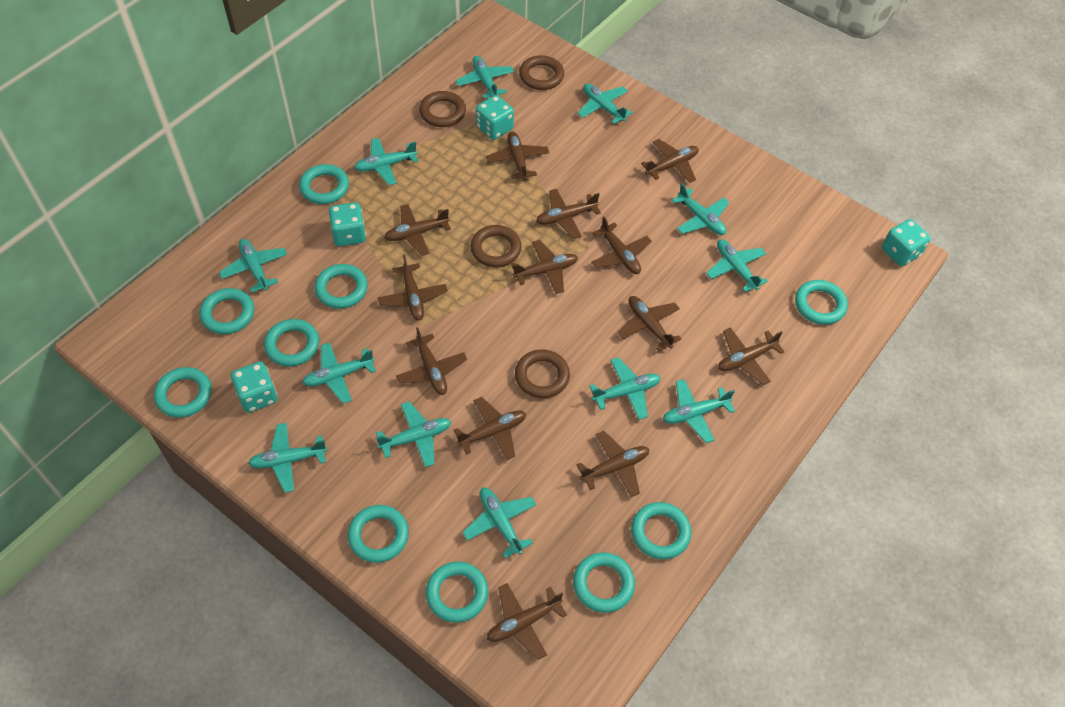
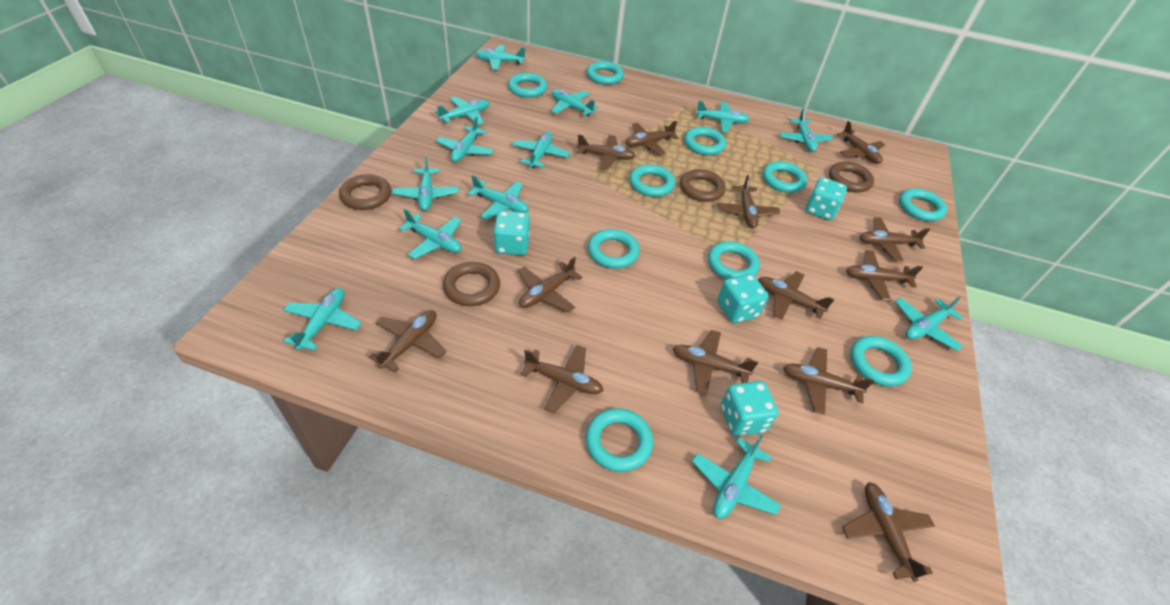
turquoise plane: 12 -> 13

